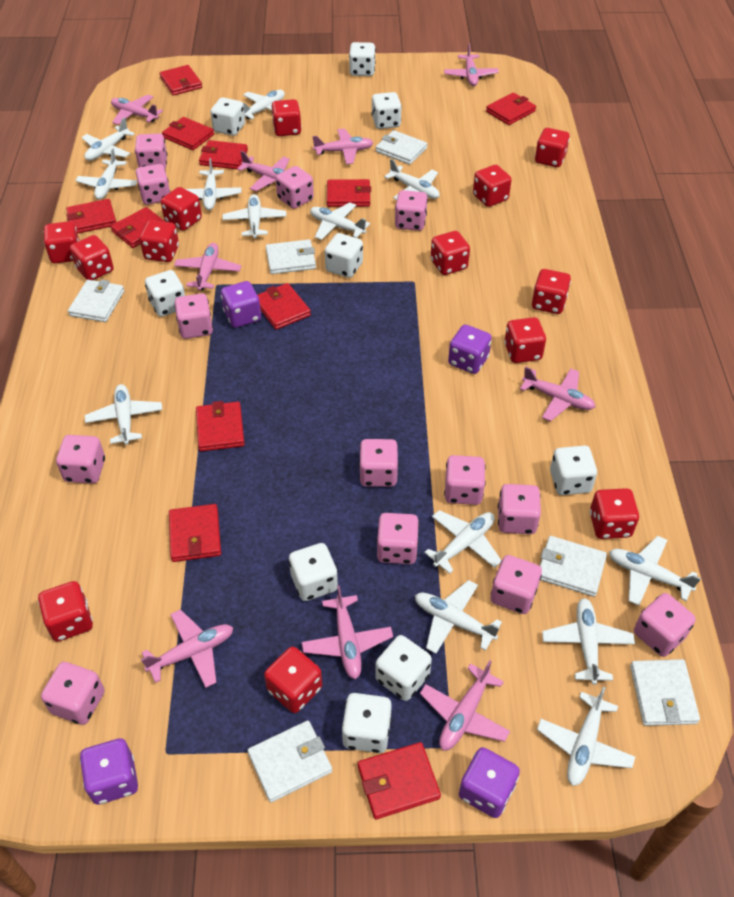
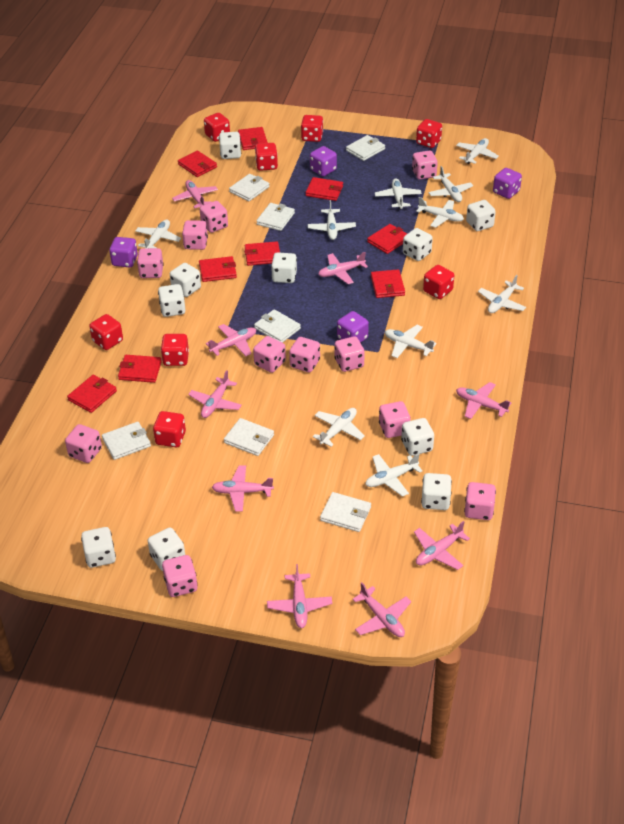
pink dice: 13 -> 11
red dice: 13 -> 8
red wallet: 11 -> 9
white dice: 9 -> 10
white plane: 13 -> 10
white wallet: 6 -> 7

